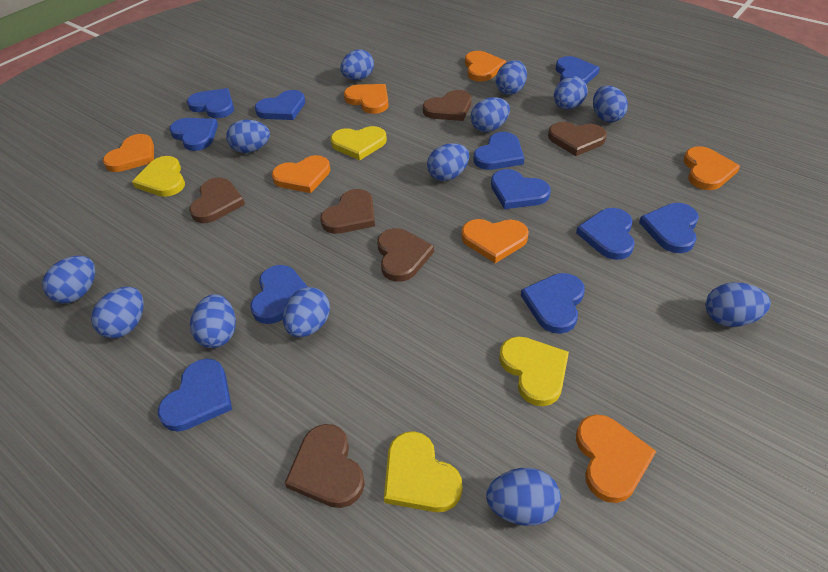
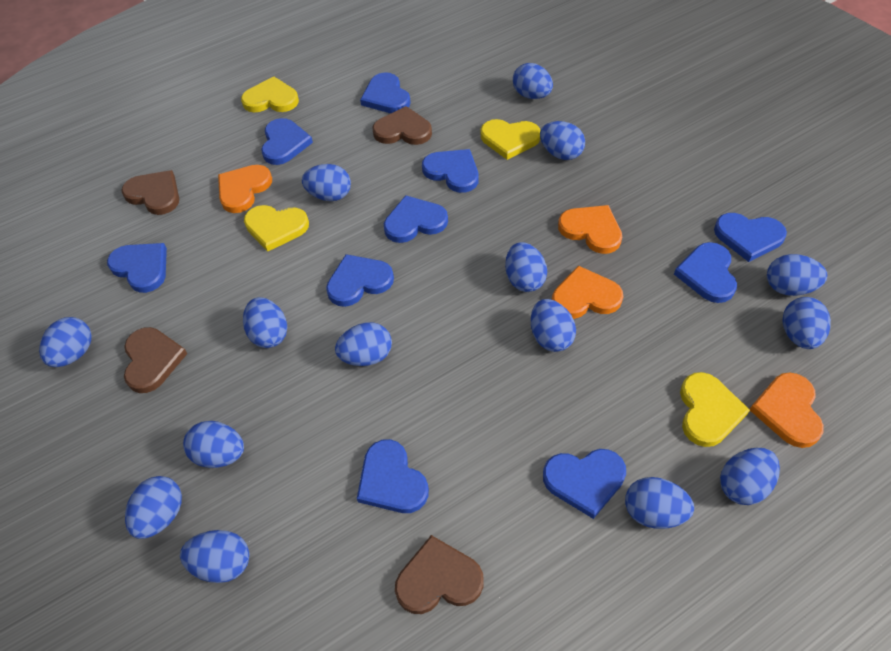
blue egg: 13 -> 15
blue heart: 11 -> 10
brown heart: 6 -> 4
orange heart: 7 -> 4

